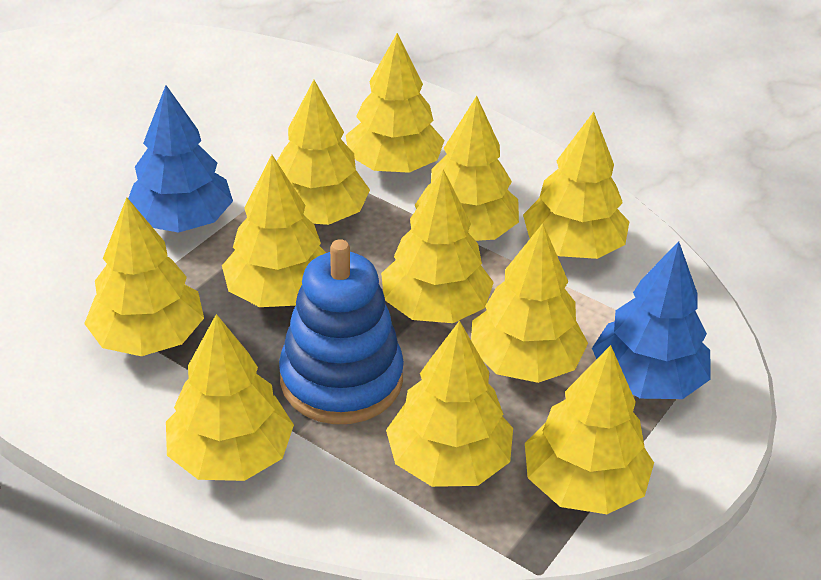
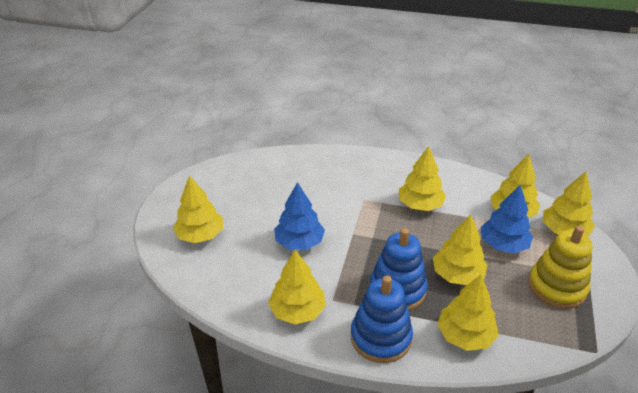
blue stacking toy: 1 -> 2
yellow stacking toy: 0 -> 1
yellow tree: 11 -> 7

